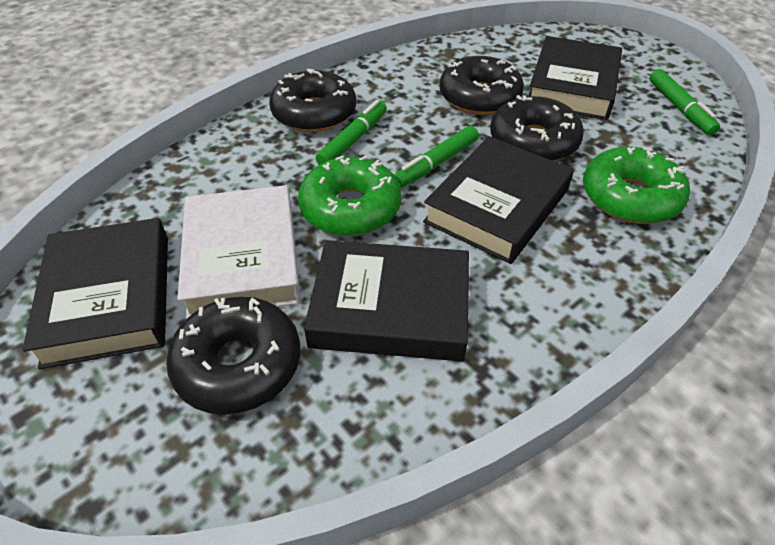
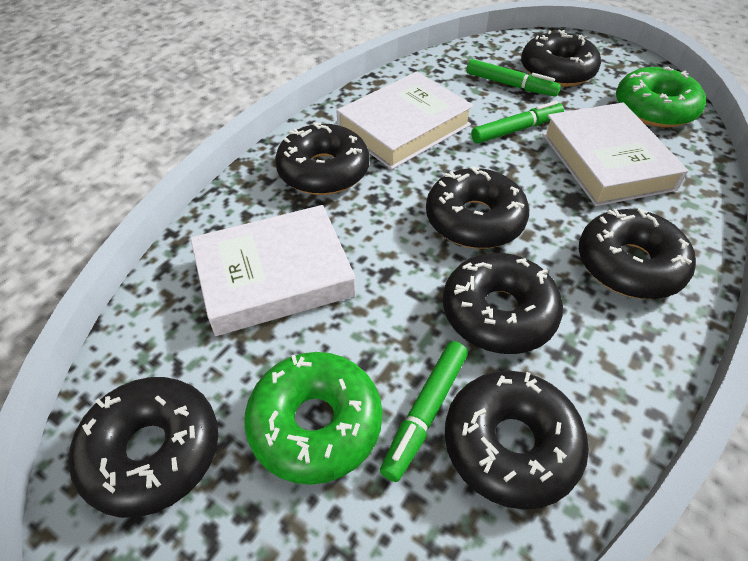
black book: 4 -> 0
black donut: 4 -> 7
white book: 1 -> 3

